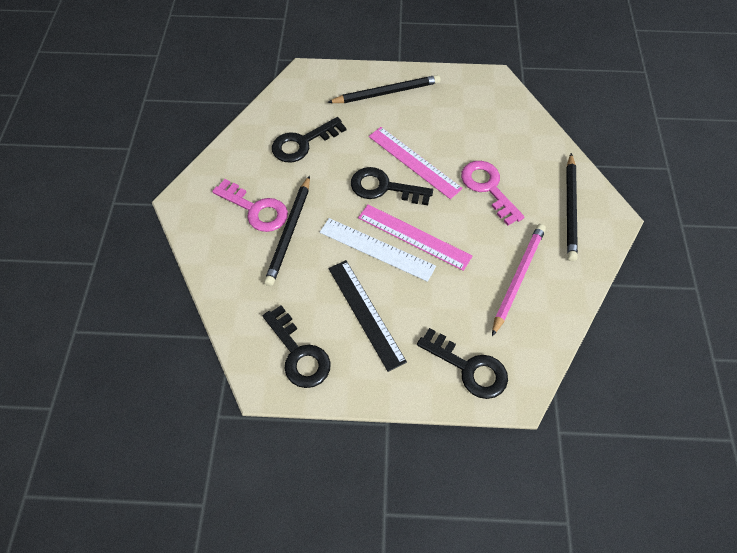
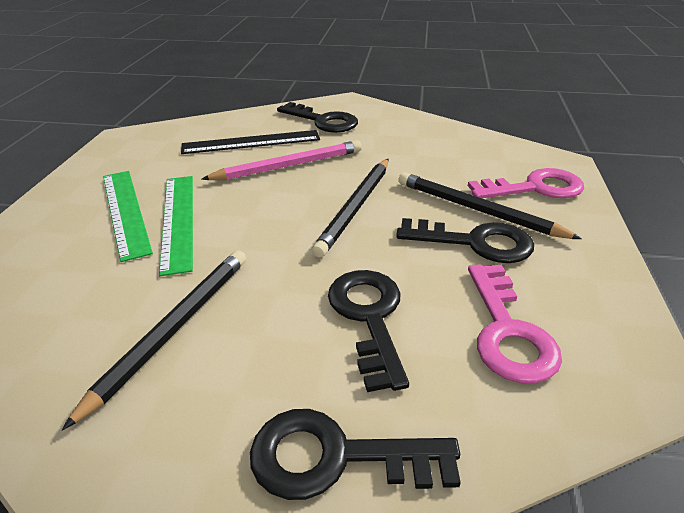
green ruler: 0 -> 2
pink ruler: 2 -> 0
white ruler: 1 -> 0

